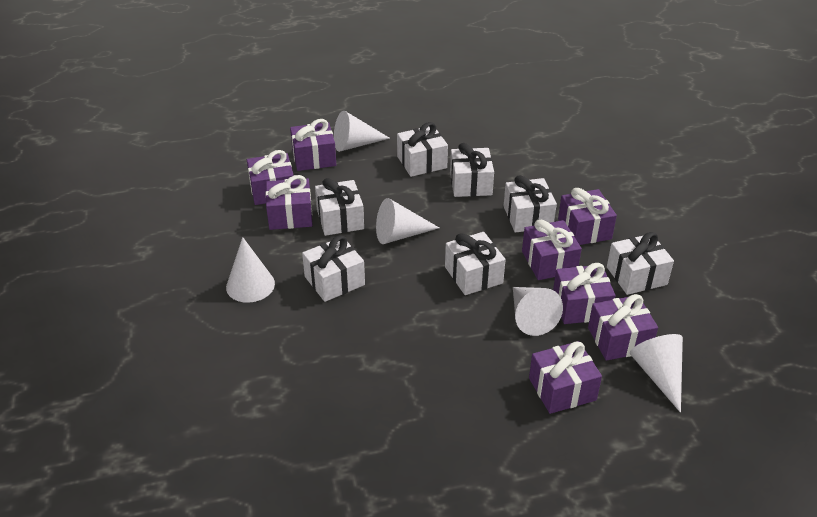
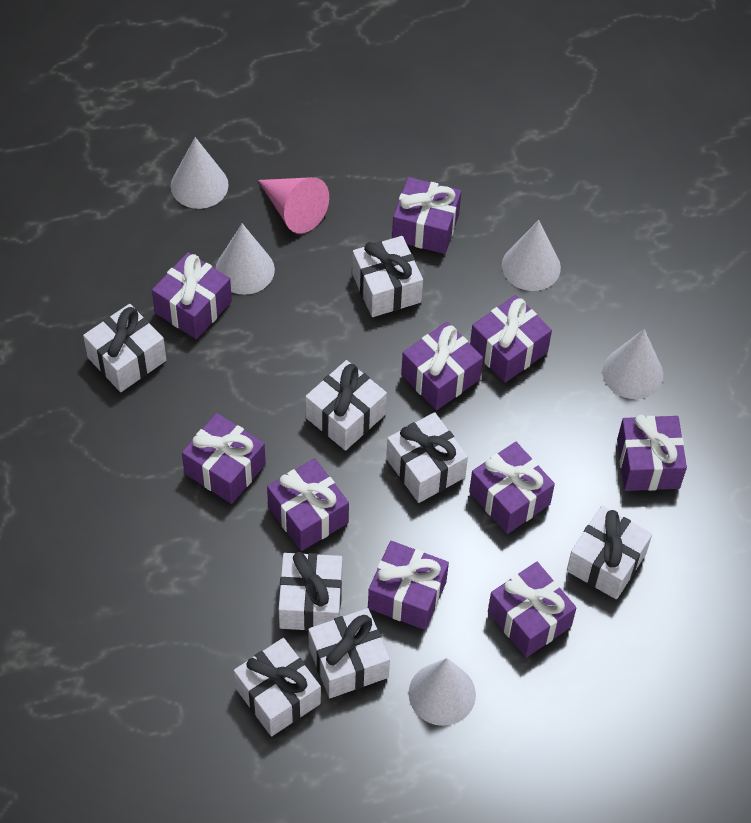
pink cone: 0 -> 1
purple gift: 8 -> 10
white gift: 7 -> 8

